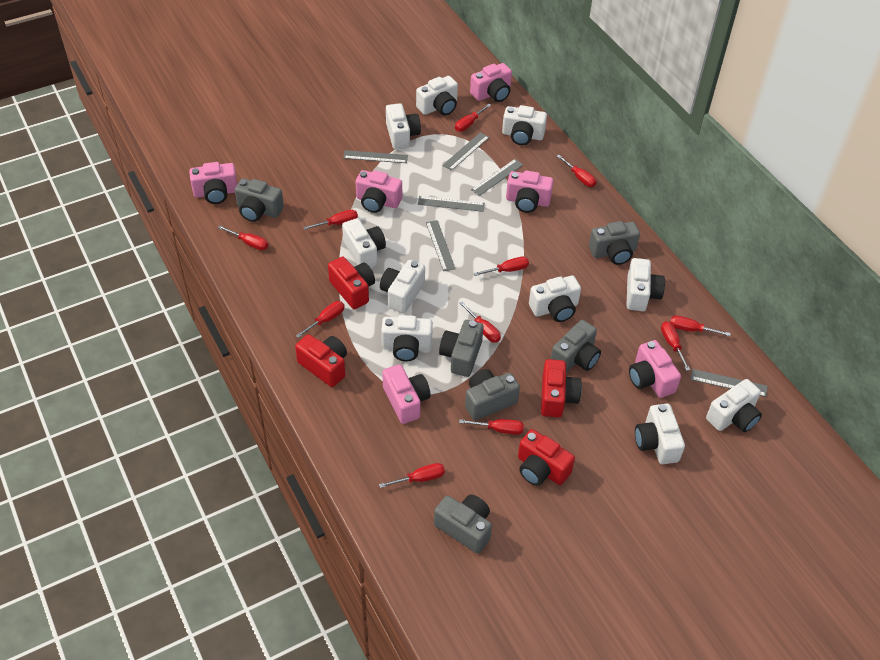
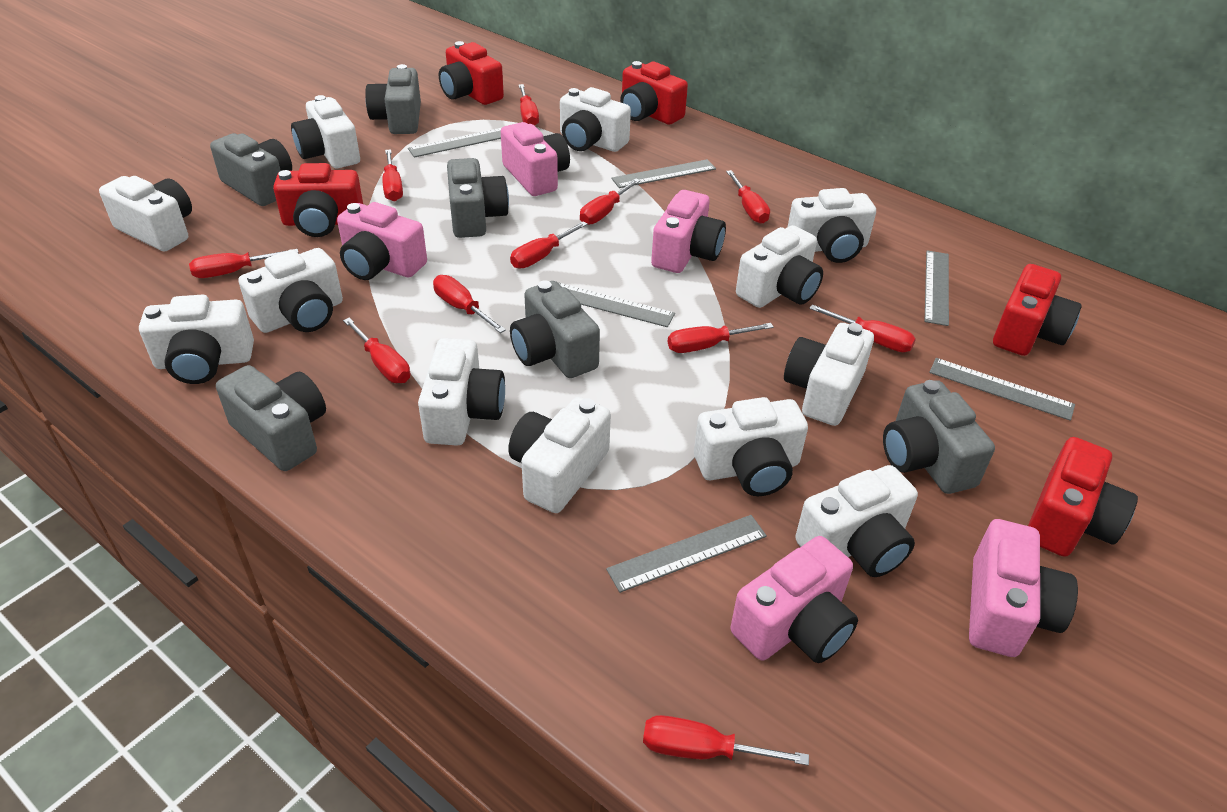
pink camera: 6 -> 5
red camera: 4 -> 5
white camera: 10 -> 12

